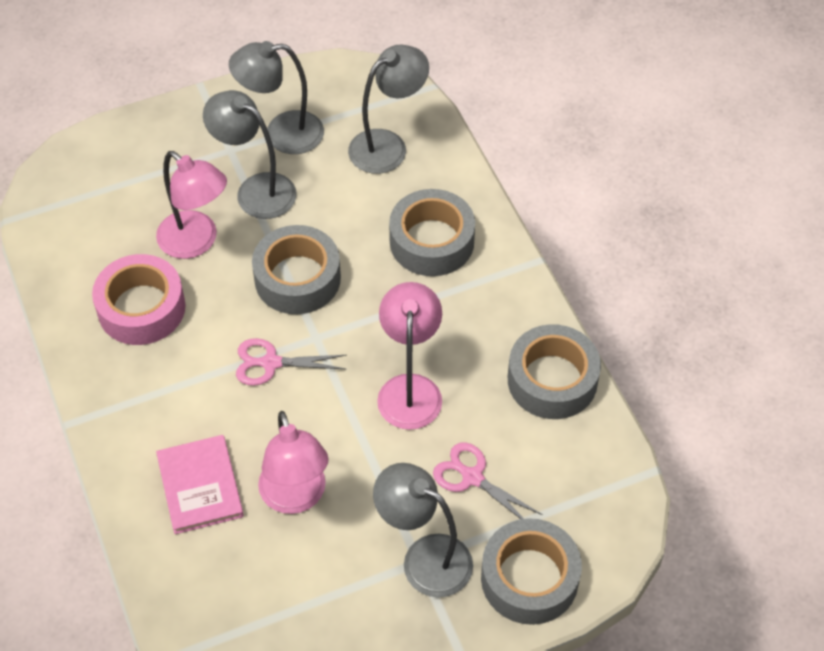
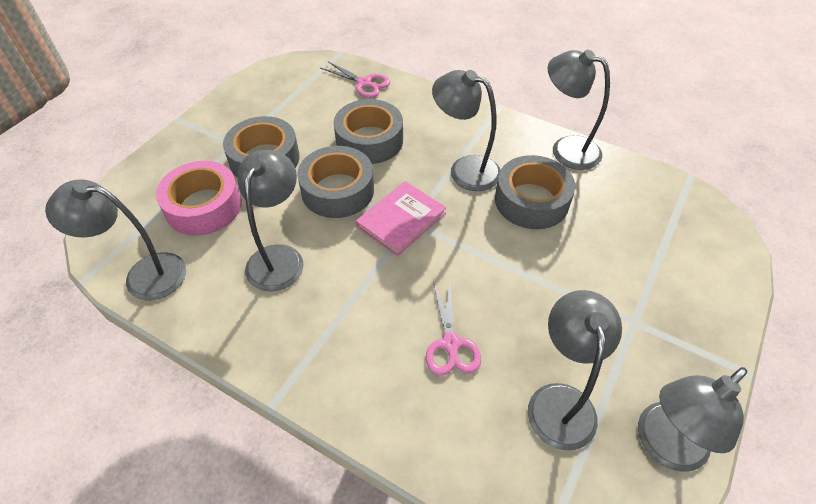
grey lamp: 4 -> 6
pink lamp: 3 -> 0

